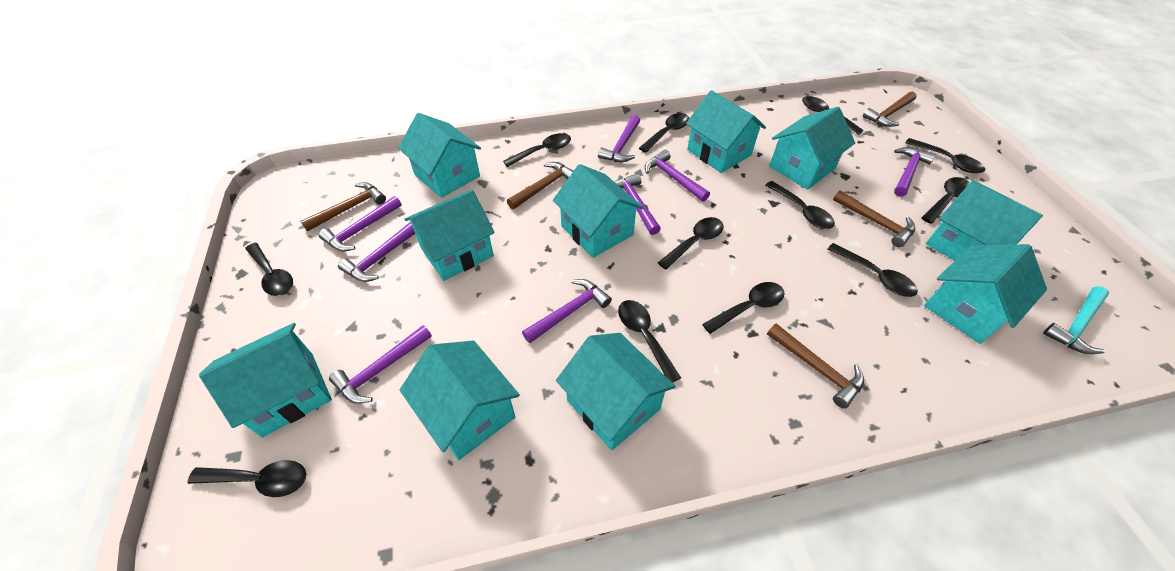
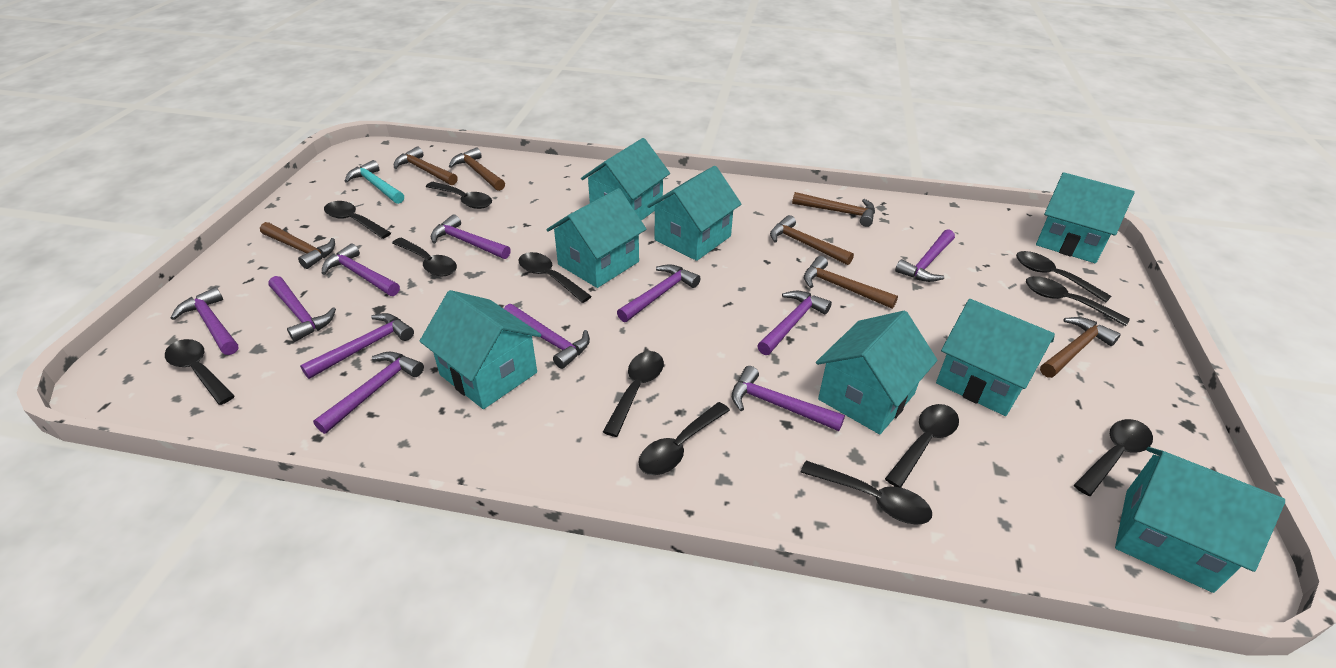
brown hammer: 5 -> 7
purple hammer: 8 -> 11
turquoise house: 10 -> 8

